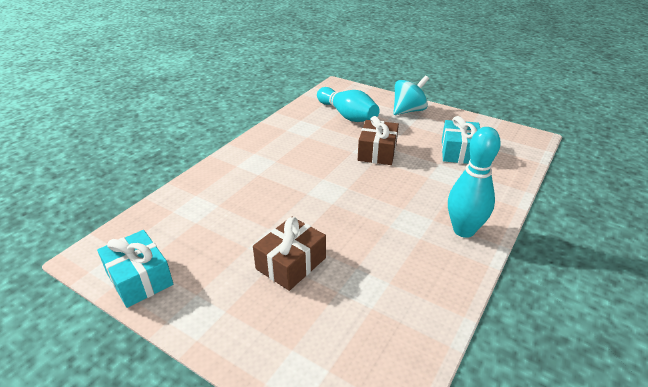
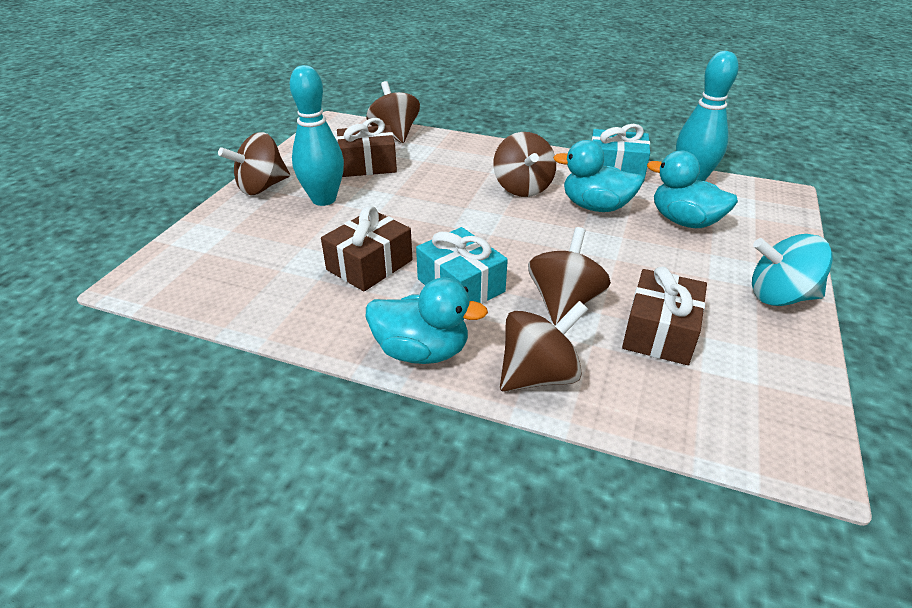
brown gift: 2 -> 3
brown spinning top: 0 -> 5
turquoise duck: 0 -> 3

